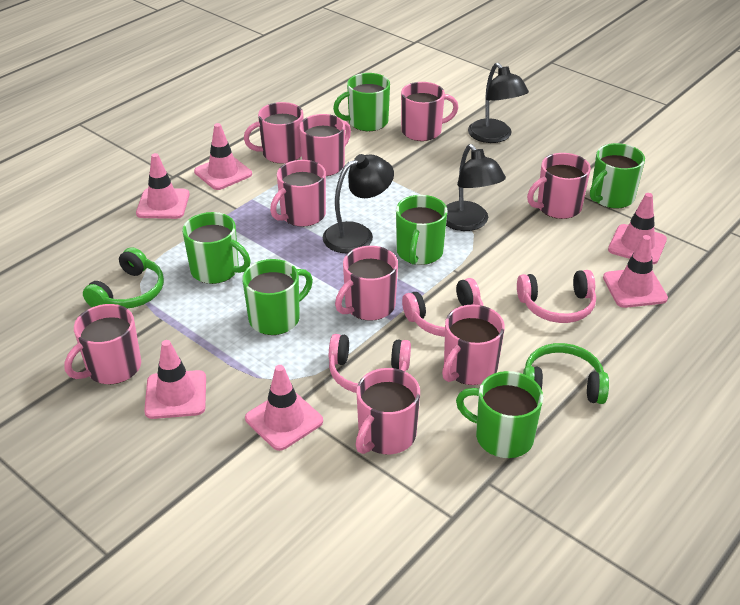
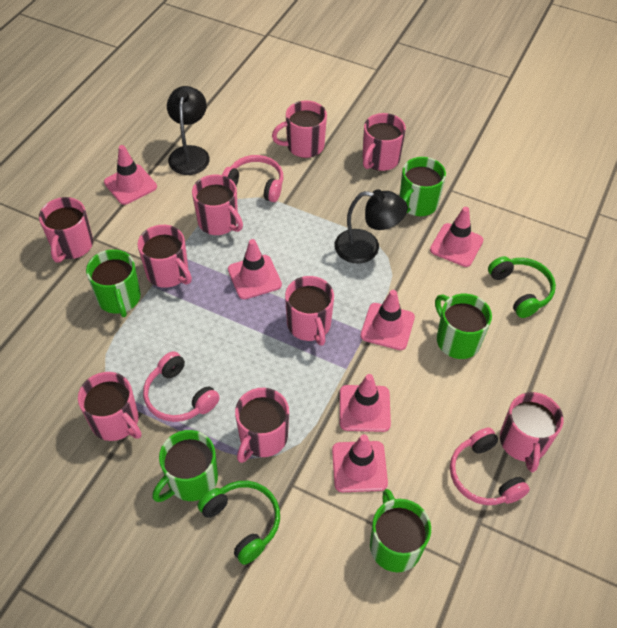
black lamp: 3 -> 2
green mug: 6 -> 5

